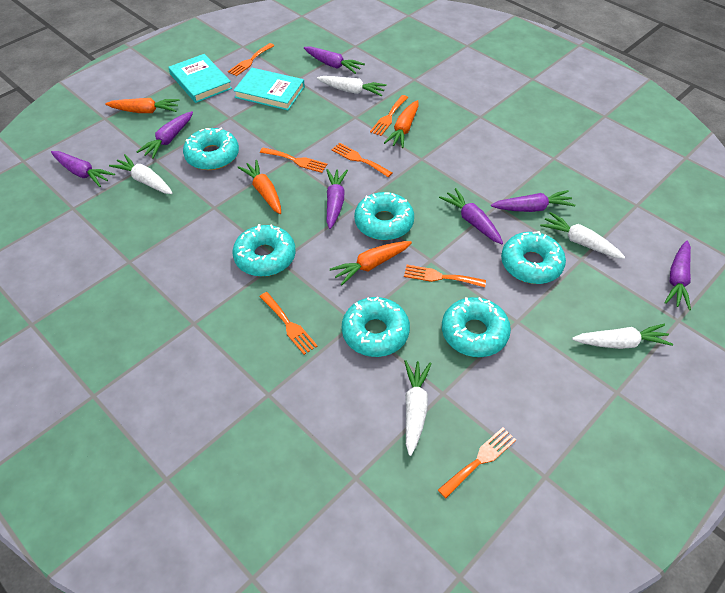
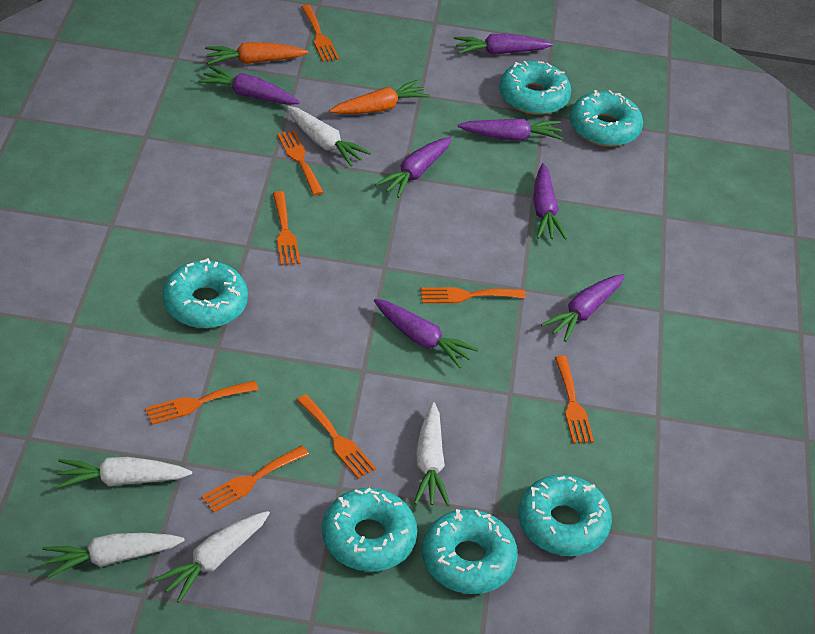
orange carrot: 4 -> 2
orange fork: 7 -> 8
turquoise book: 2 -> 0

